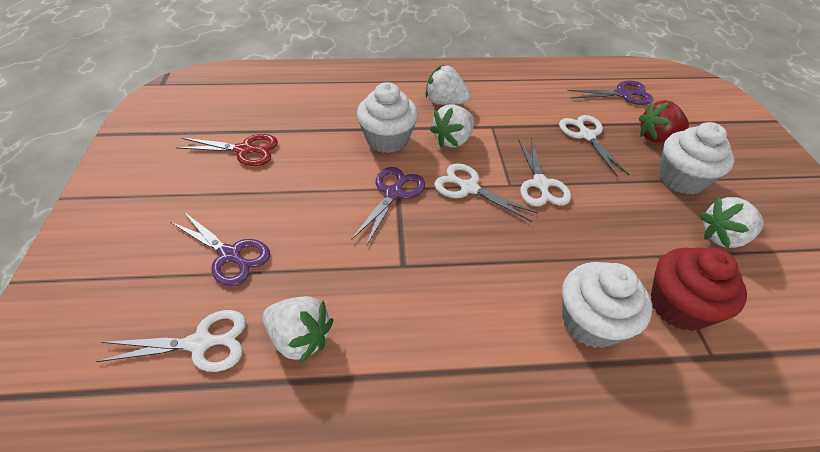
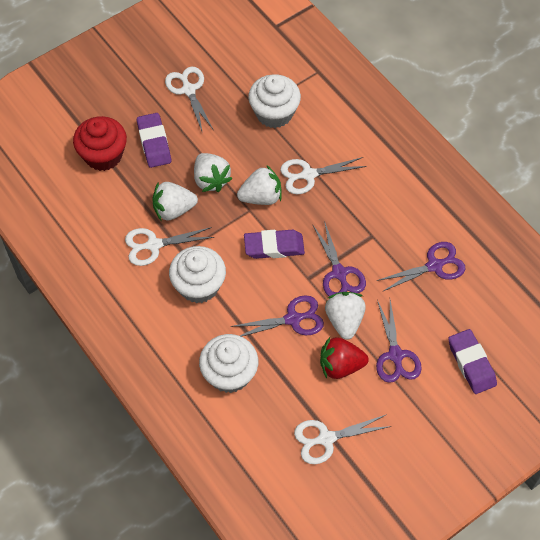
purple eraser: 0 -> 3
purple scissors: 3 -> 4
red scissors: 1 -> 0

